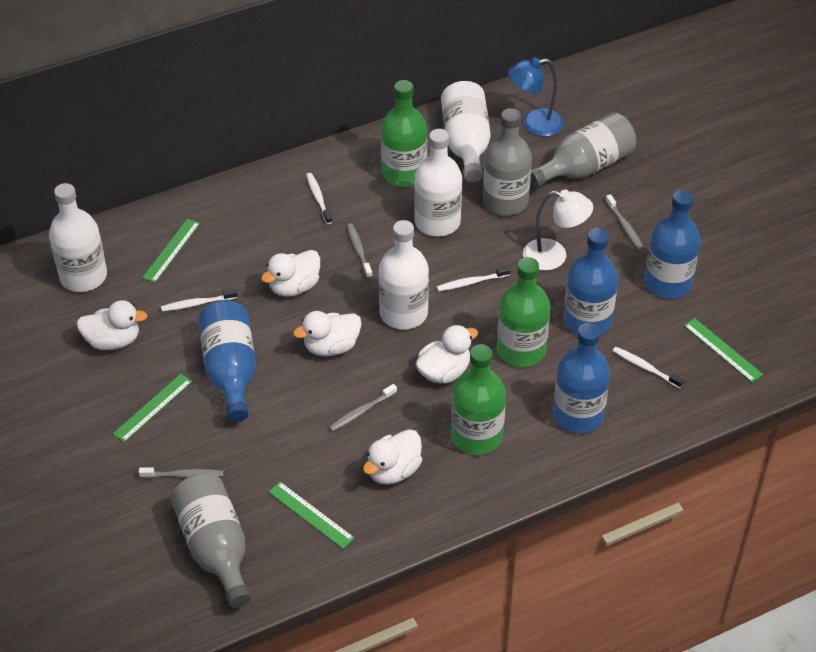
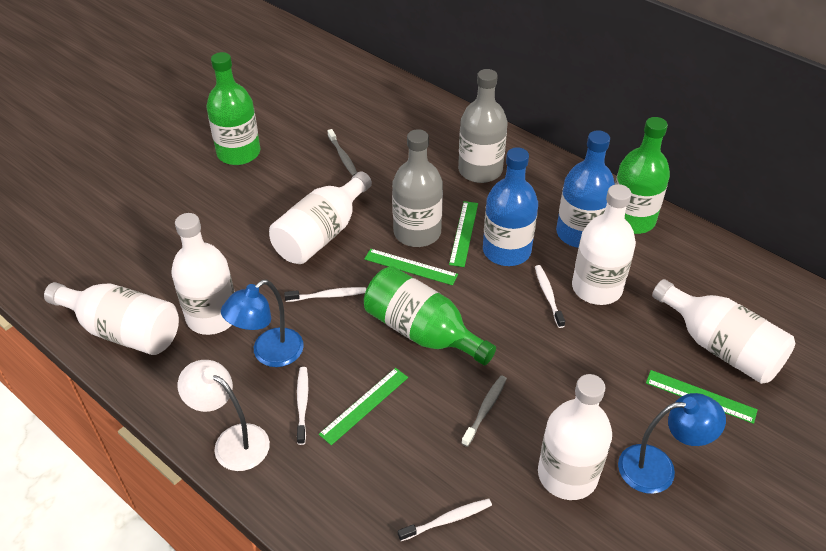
blue bottle: 4 -> 2
blue lamp: 1 -> 2
grey bottle: 3 -> 2
grey toothbrush: 4 -> 2
white bottle: 4 -> 6
white duck: 5 -> 0

